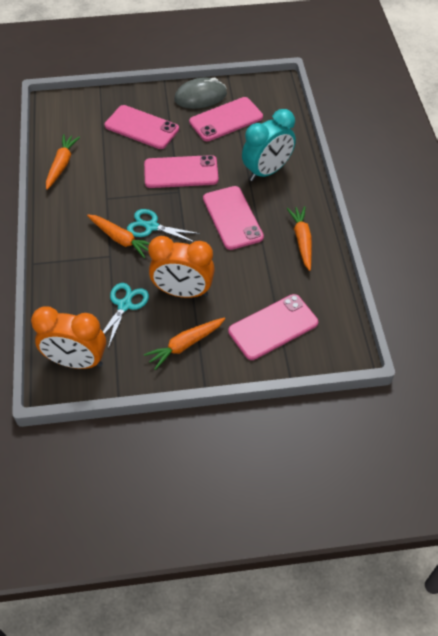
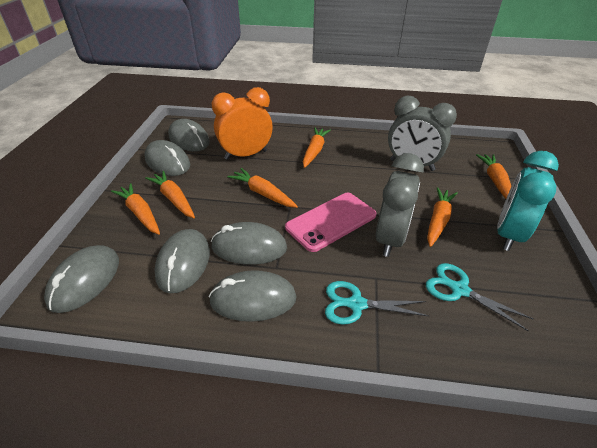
grey clock: 0 -> 2
grey mouse: 1 -> 6
orange carrot: 4 -> 6
orange clock: 2 -> 1
pink phone: 5 -> 1

